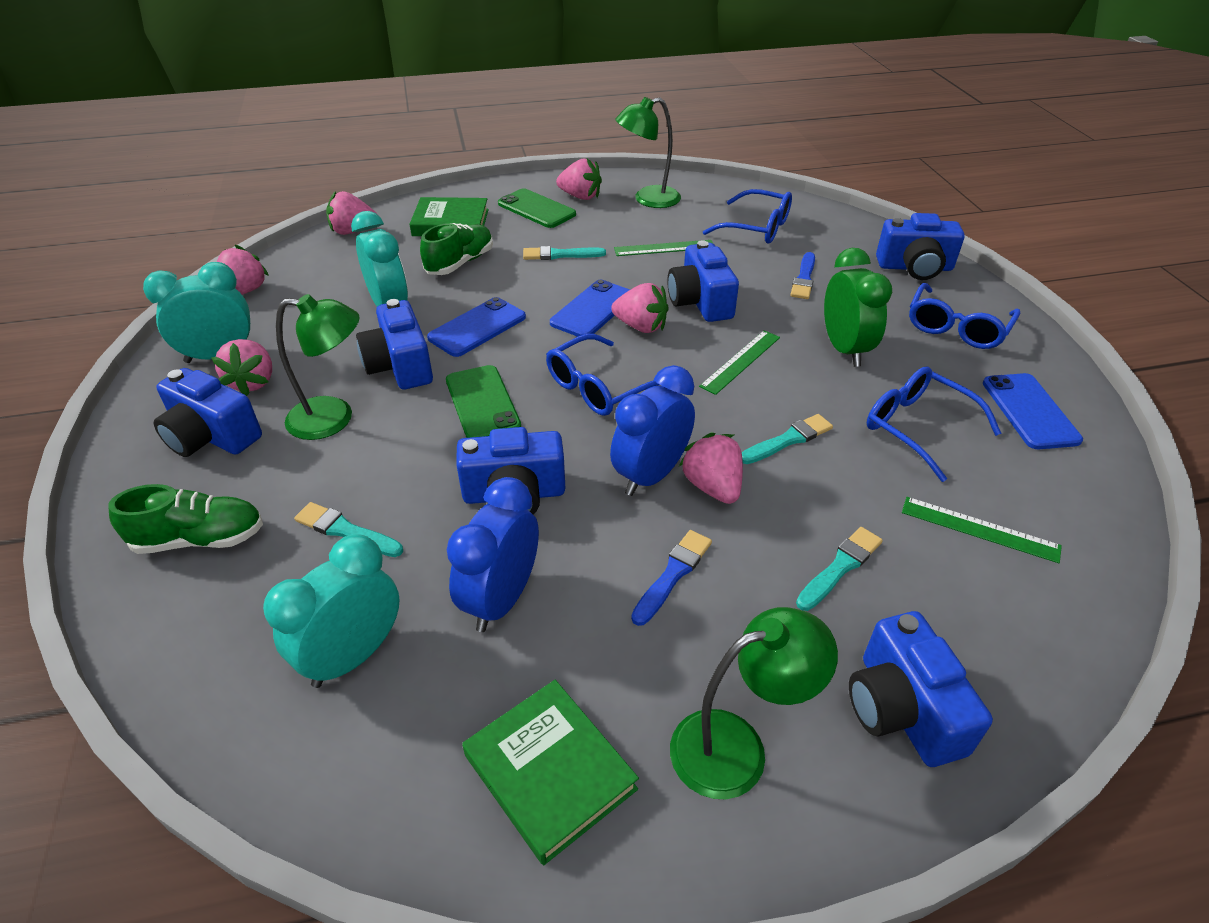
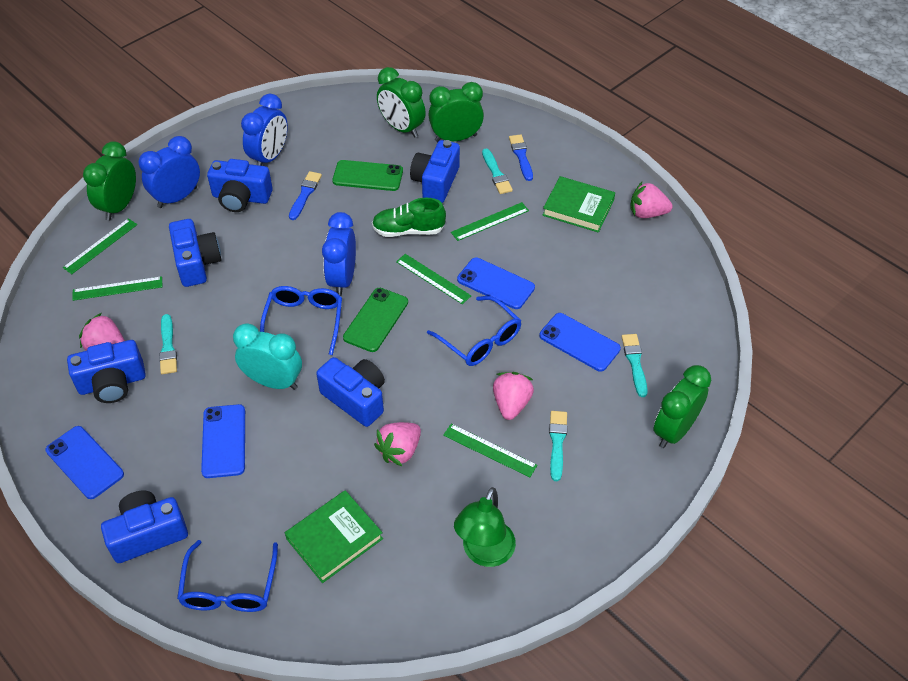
blue clock: 2 -> 3
blue glasses: 4 -> 3
blue phone: 3 -> 4
green clock: 1 -> 4
green lamp: 3 -> 1
green ruler: 3 -> 5
green shoe: 2 -> 1
pink strawberry: 6 -> 4
turquoise clock: 3 -> 1

